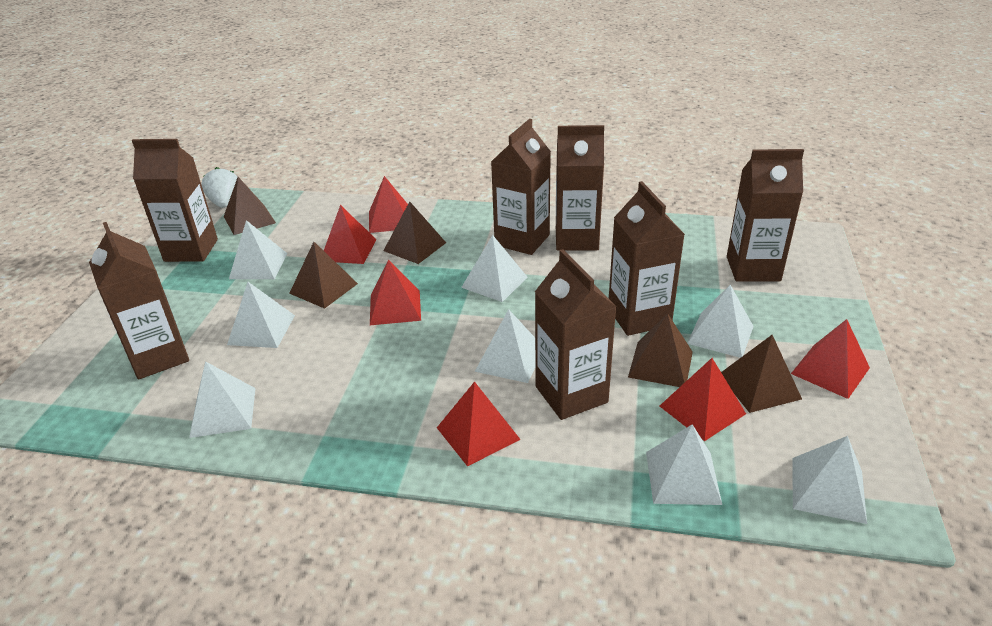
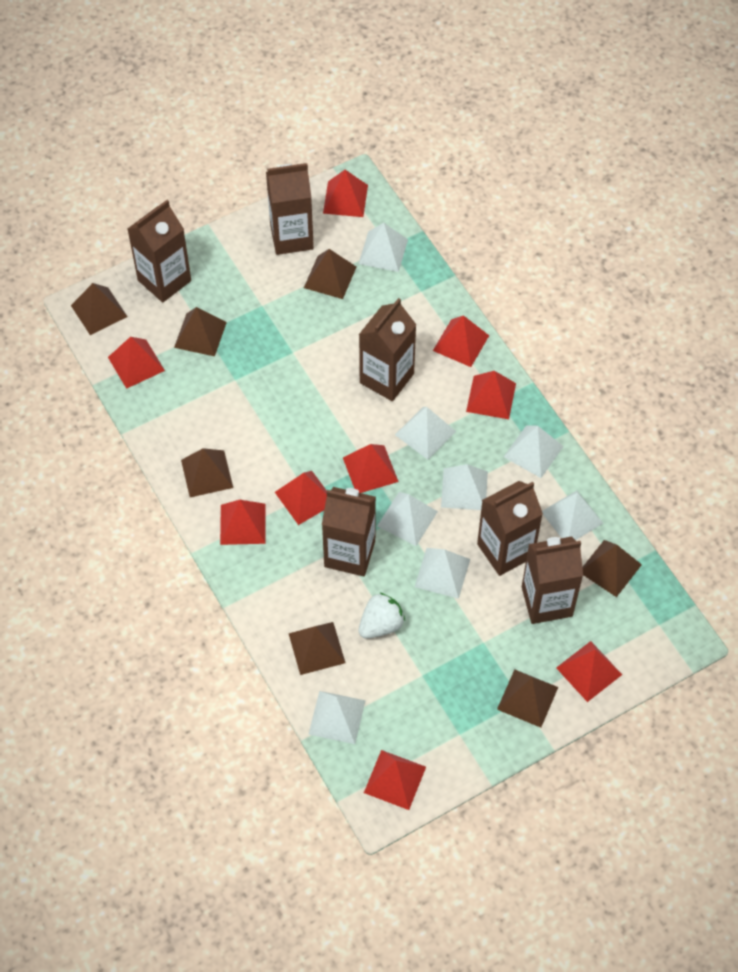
brown carton: 7 -> 6
brown pyramid: 5 -> 7
red pyramid: 6 -> 9

